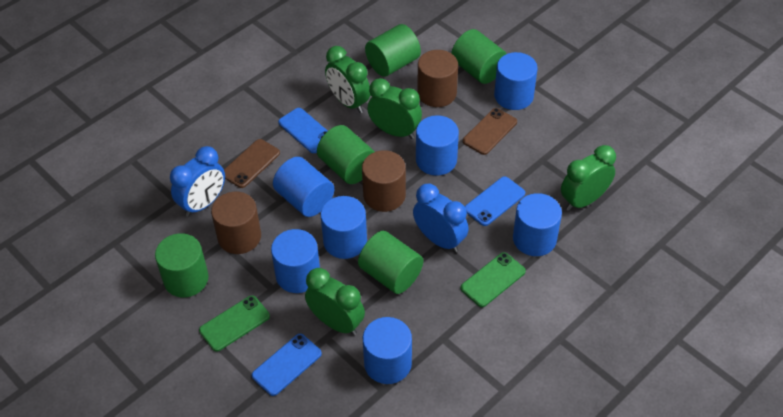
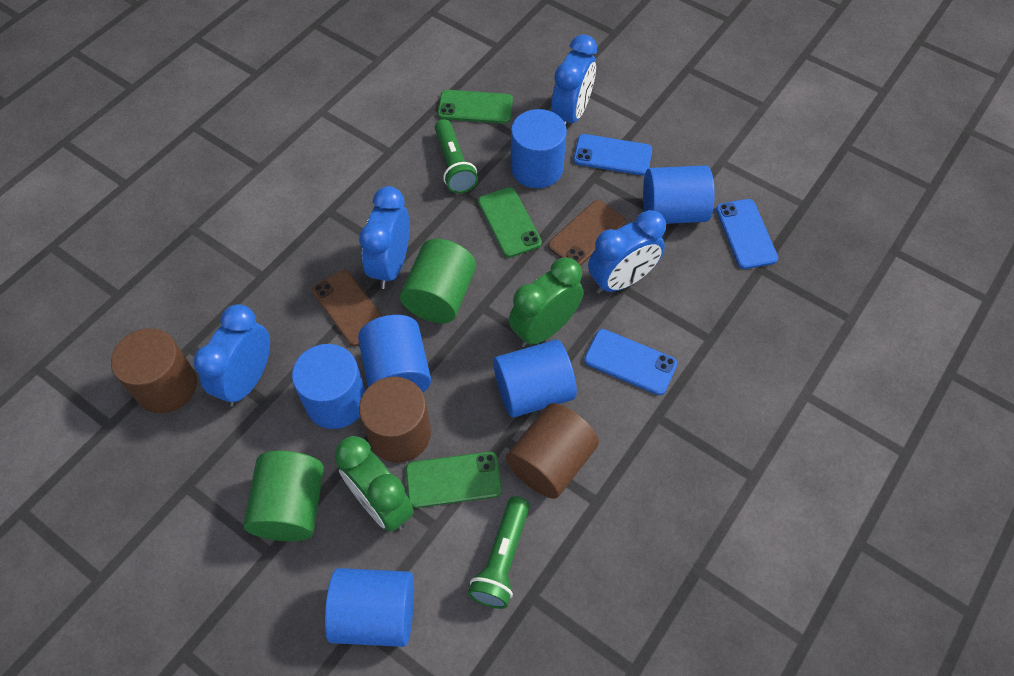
blue clock: 2 -> 4
blue cylinder: 7 -> 6
green clock: 4 -> 2
green cylinder: 5 -> 2
green flashlight: 0 -> 2
green phone: 2 -> 3

